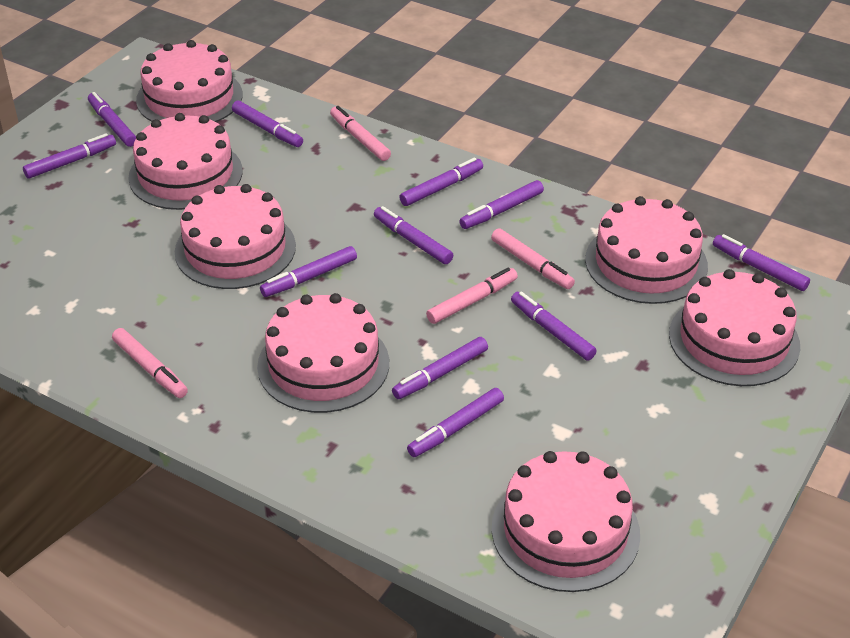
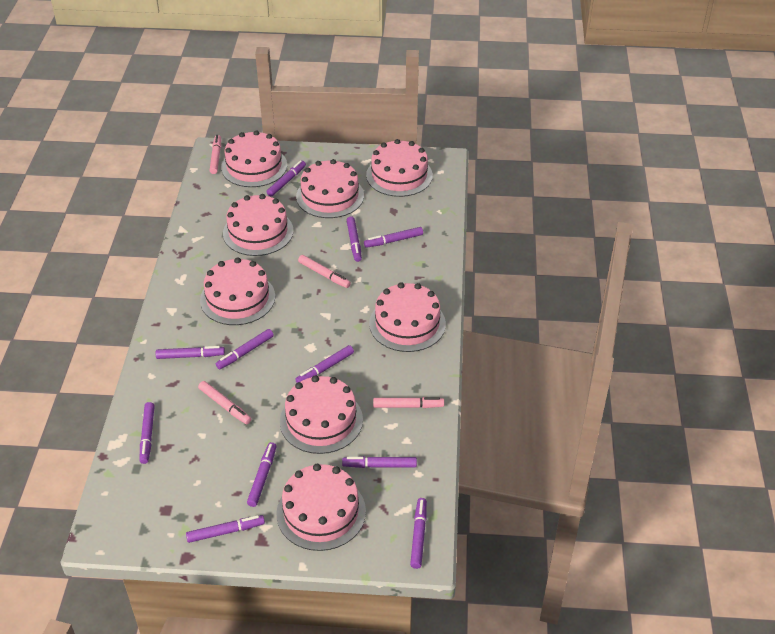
pink cake: 7 -> 8

